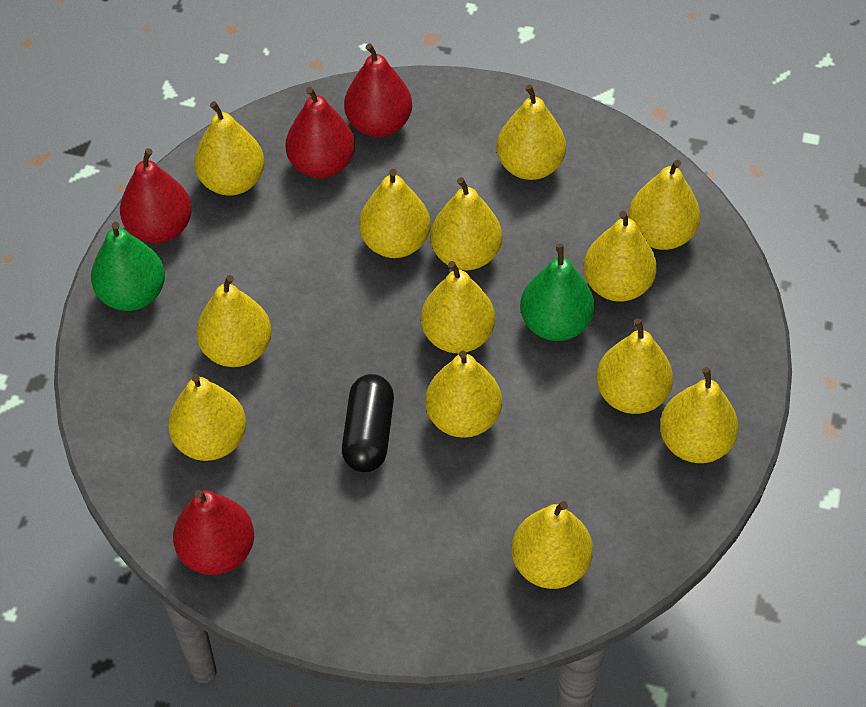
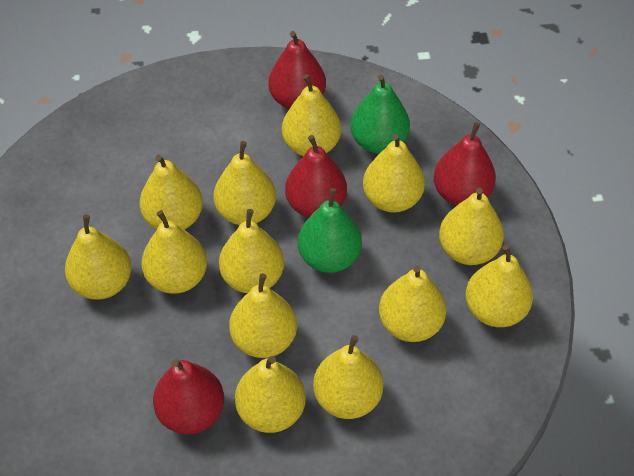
black capsule: 1 -> 0

